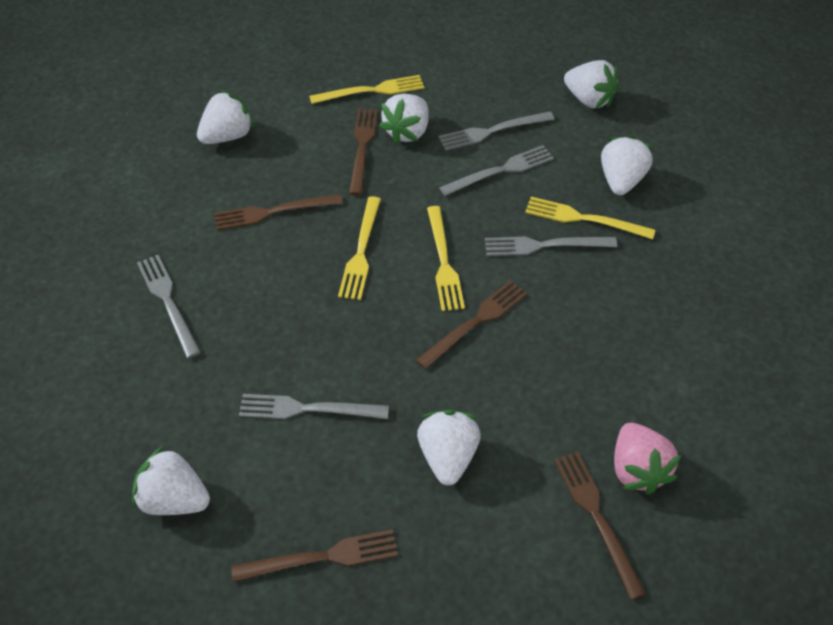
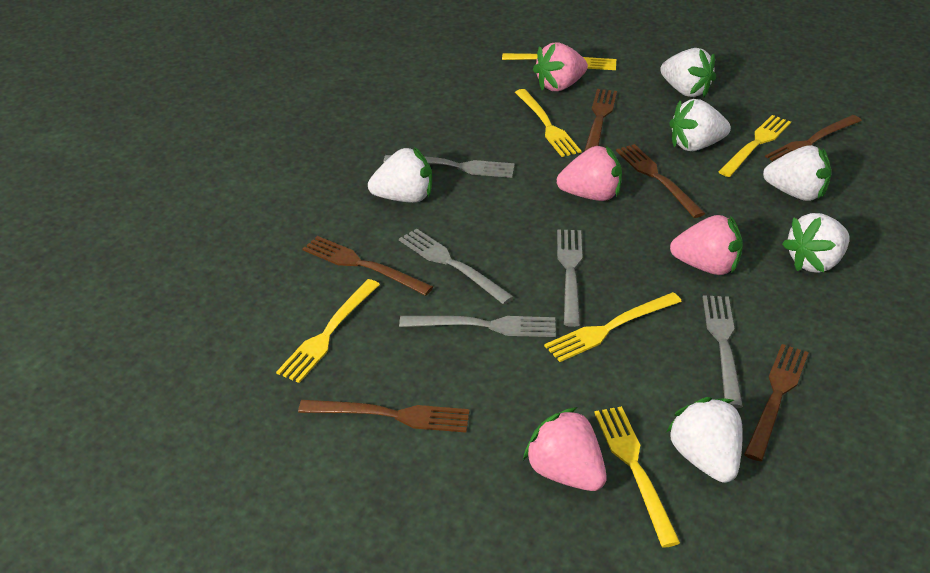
brown fork: 5 -> 6
pink strawberry: 1 -> 4
yellow fork: 4 -> 6

